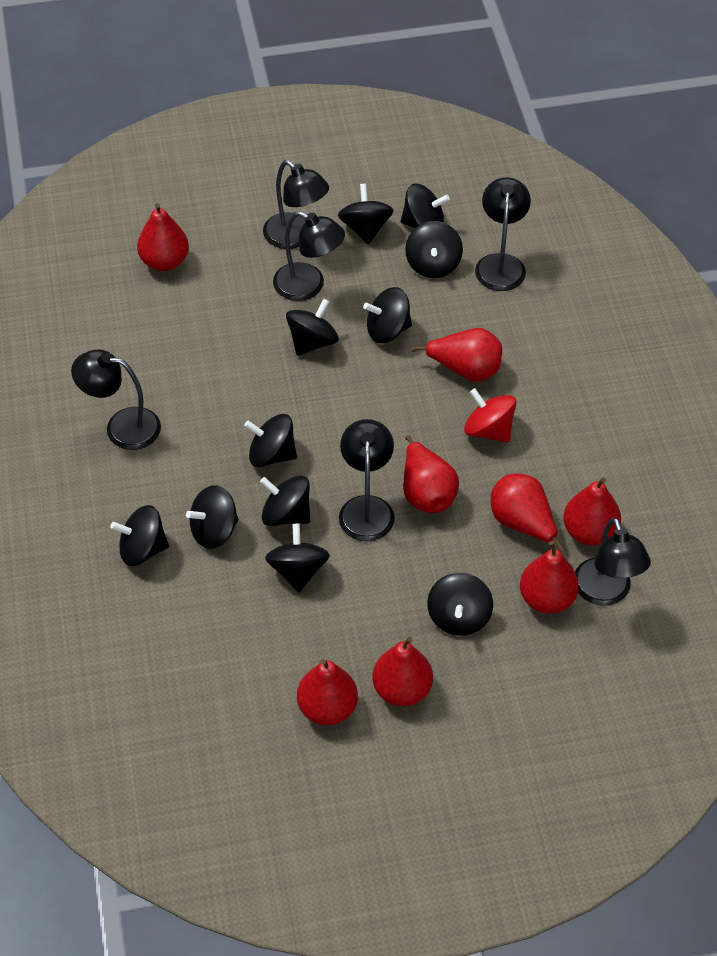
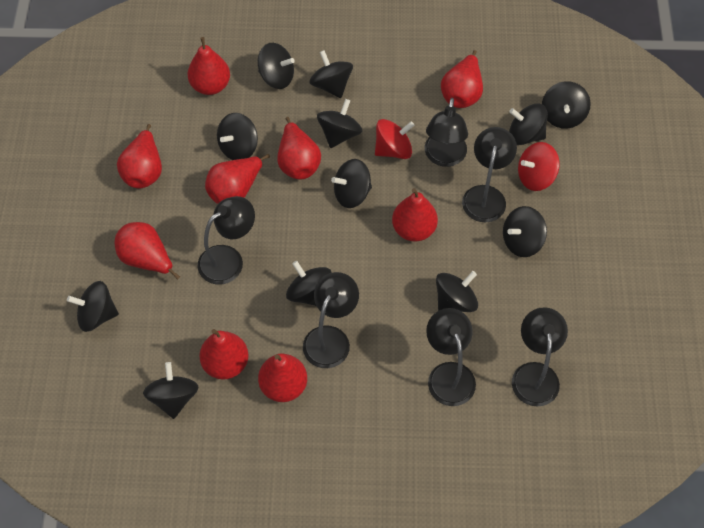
black spinning top: 11 -> 12
red pear: 8 -> 9
red spinning top: 1 -> 2

